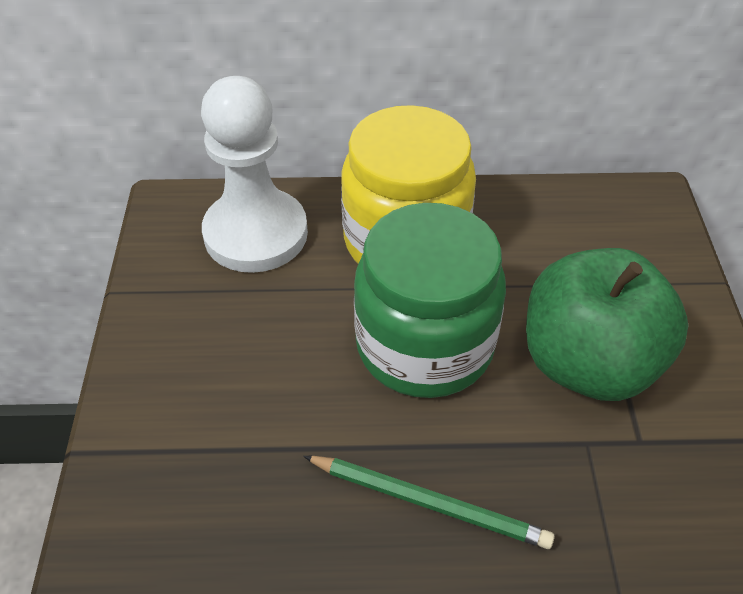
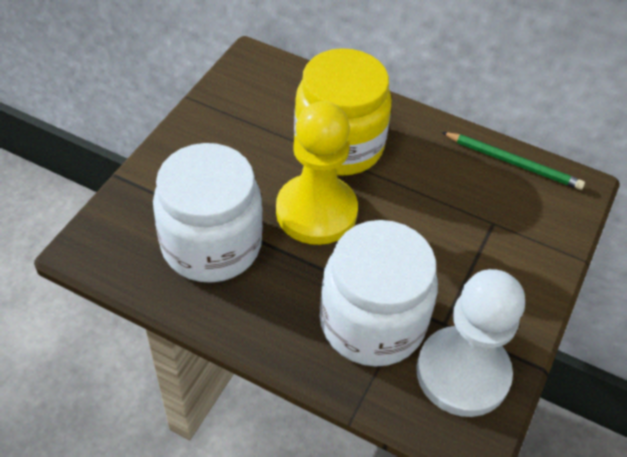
green apple: 1 -> 0
green jar: 1 -> 0
white jar: 0 -> 2
yellow pawn: 0 -> 1

